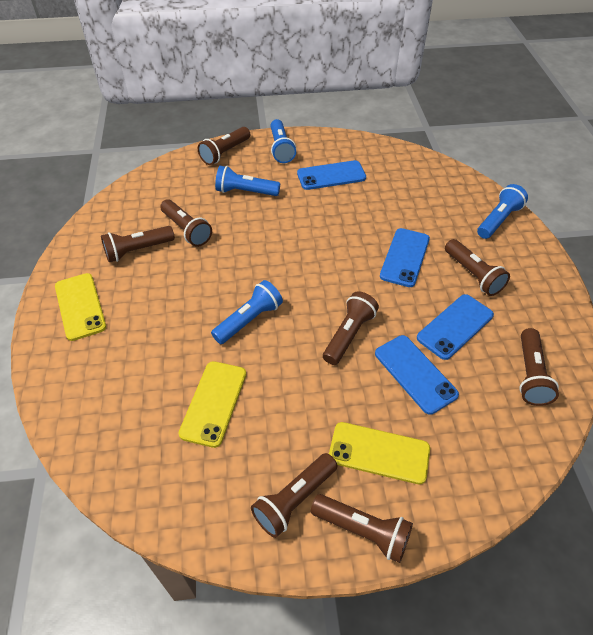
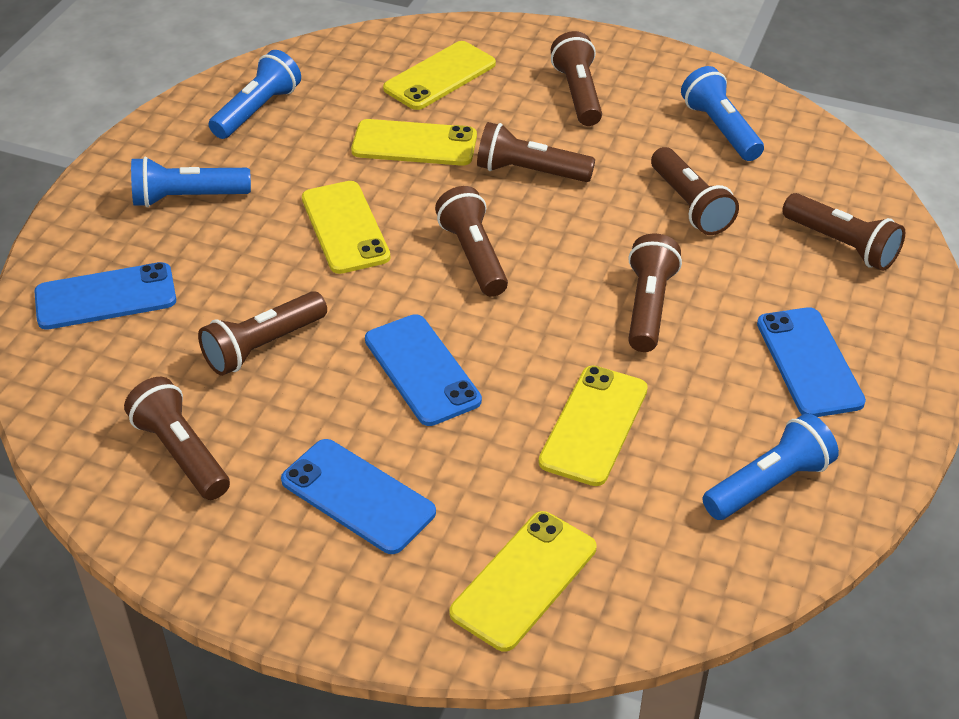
yellow phone: 3 -> 5

